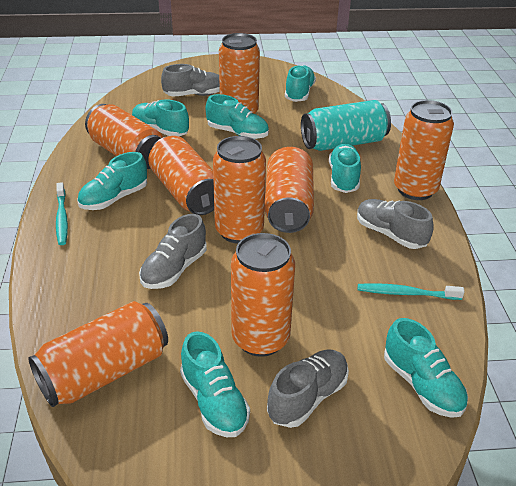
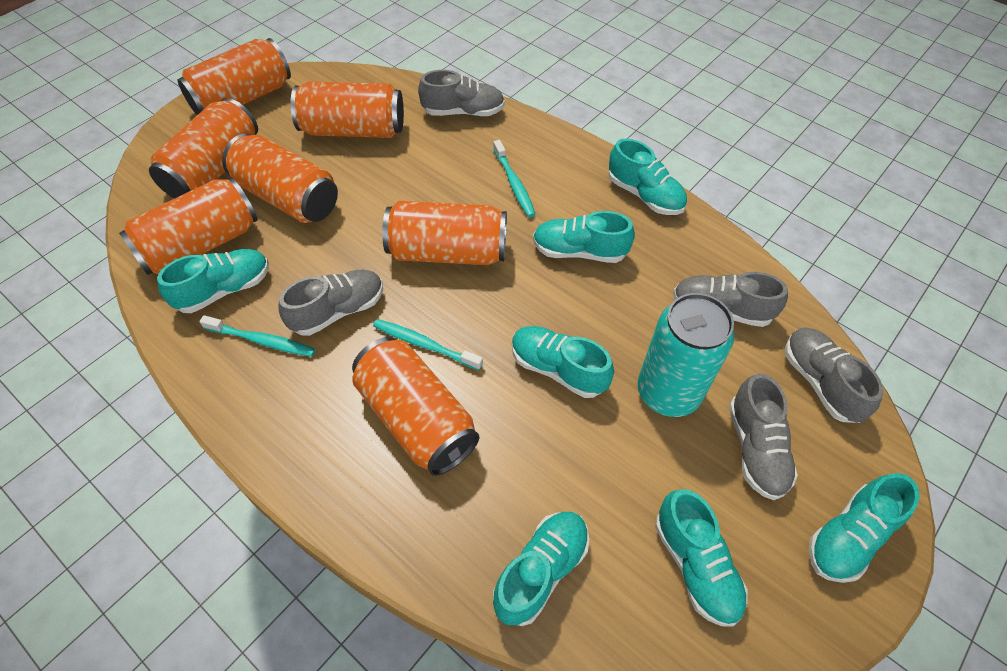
grey shoe: 4 -> 5
orange can: 8 -> 7
turquoise toothbrush: 2 -> 3

